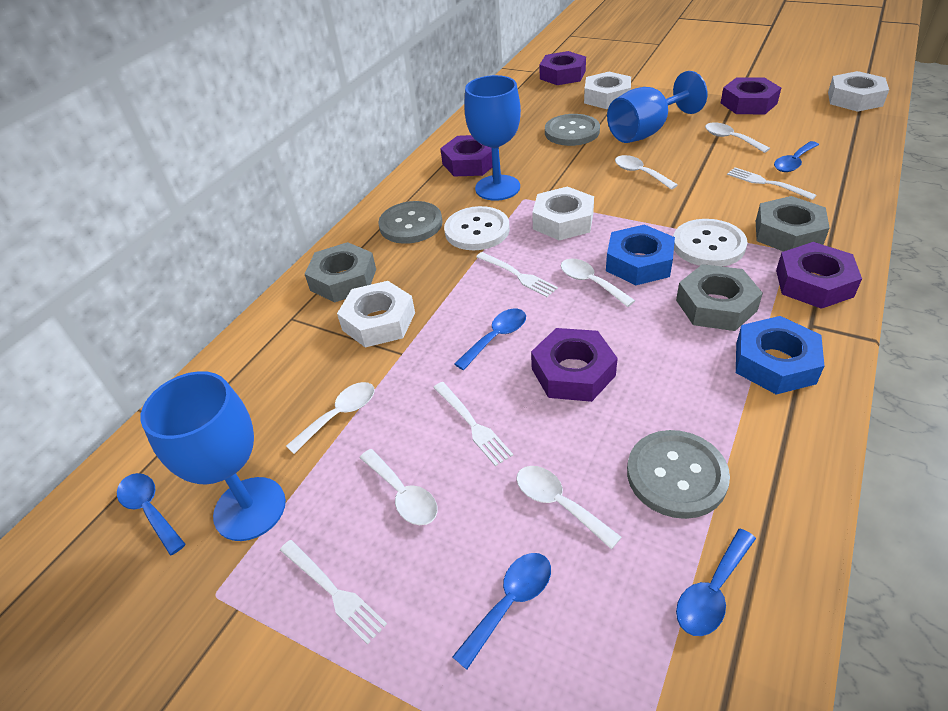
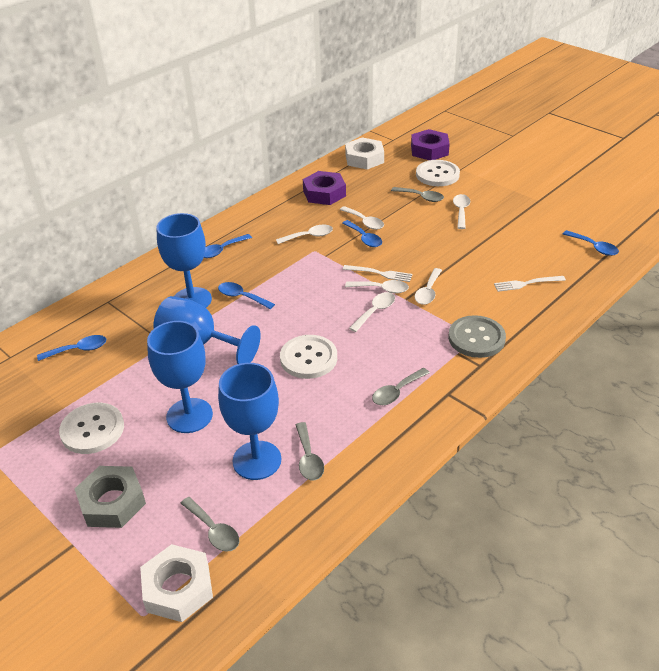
blue goblet: 3 -> 4
blue nut: 2 -> 0
grey button: 3 -> 1
grey nut: 3 -> 1
grey spoon: 0 -> 4
purple nut: 5 -> 2
white button: 2 -> 3
white fork: 4 -> 2
white nut: 4 -> 2

